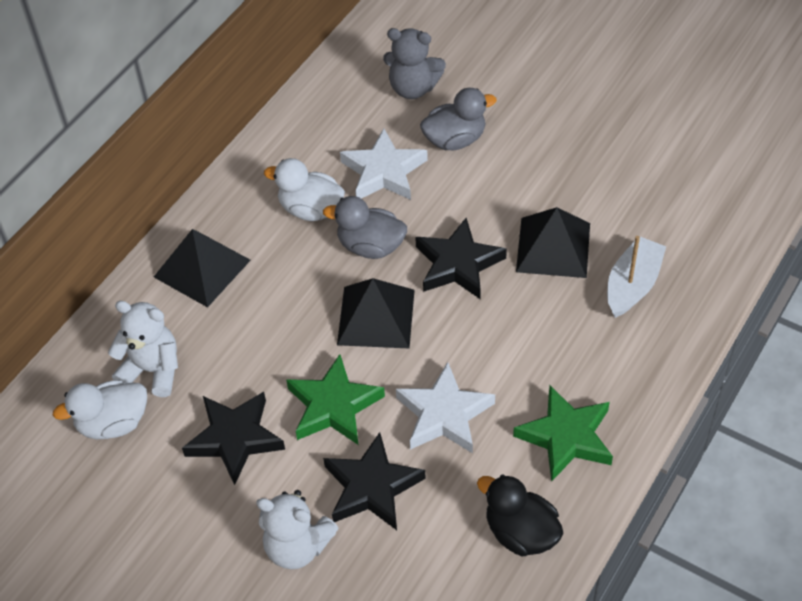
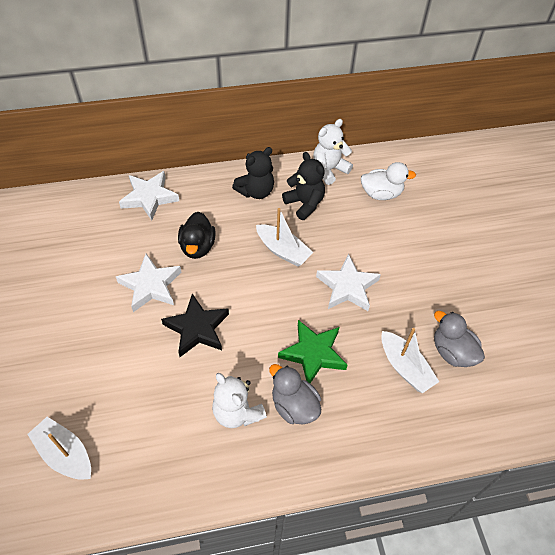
black pyramid: 3 -> 0
black star: 3 -> 1
black teddy bear: 0 -> 2
green star: 2 -> 1
grey teddy bear: 1 -> 0
white boat: 1 -> 3
white duck: 2 -> 1
white star: 2 -> 3

